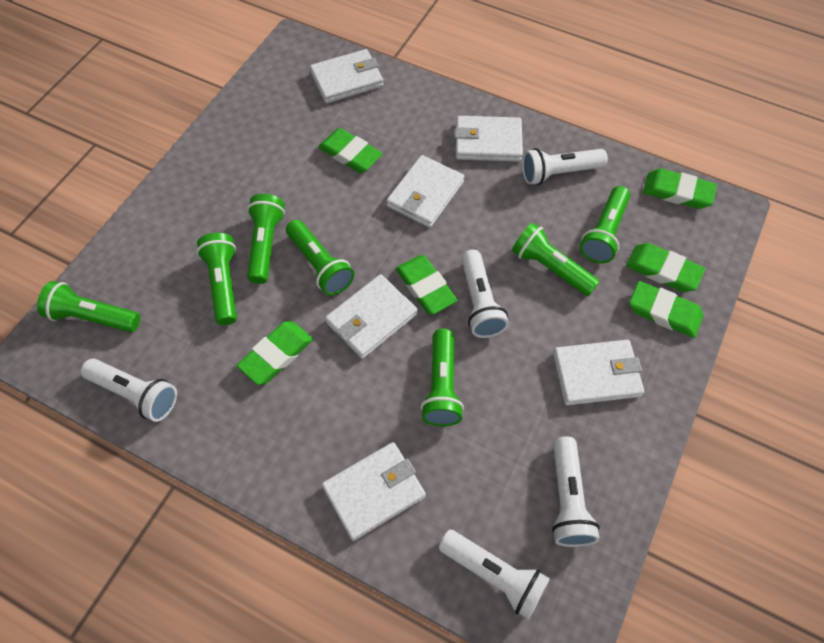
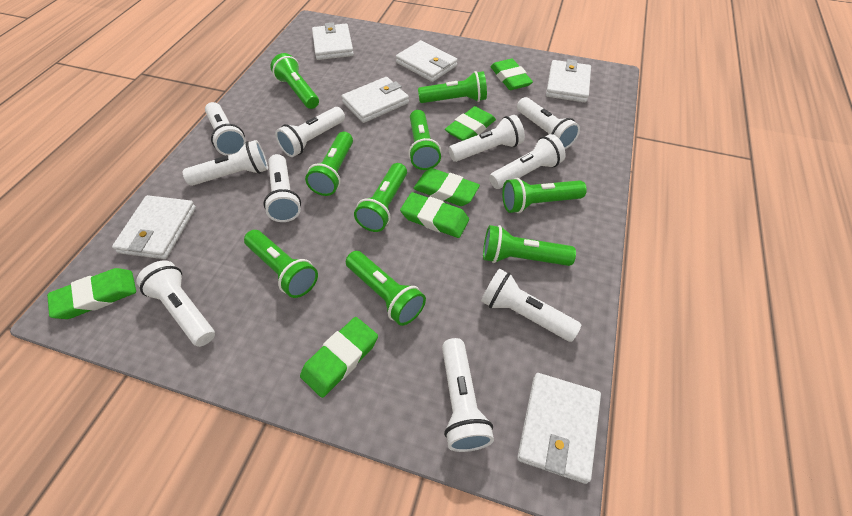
green flashlight: 7 -> 9
white flashlight: 5 -> 10

